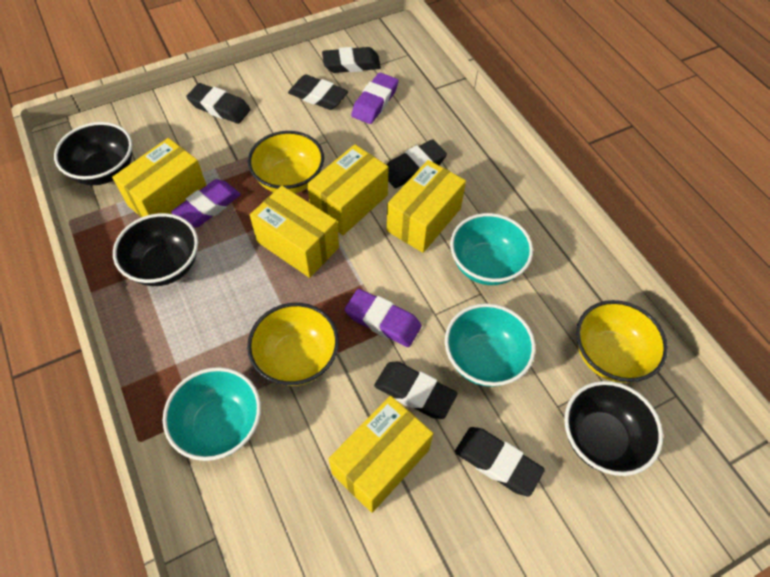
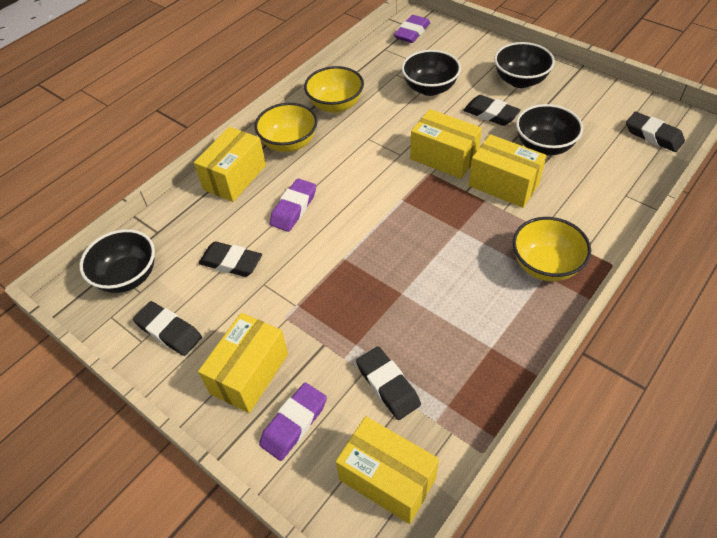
black bowl: 3 -> 4
black eraser: 6 -> 5
turquoise bowl: 3 -> 0

